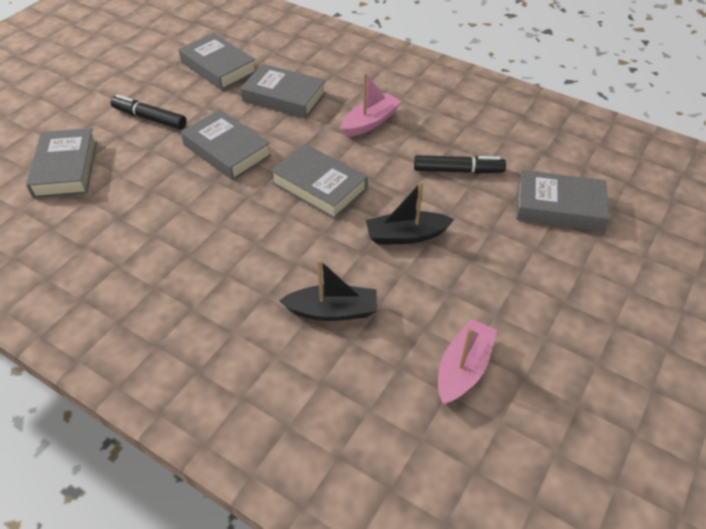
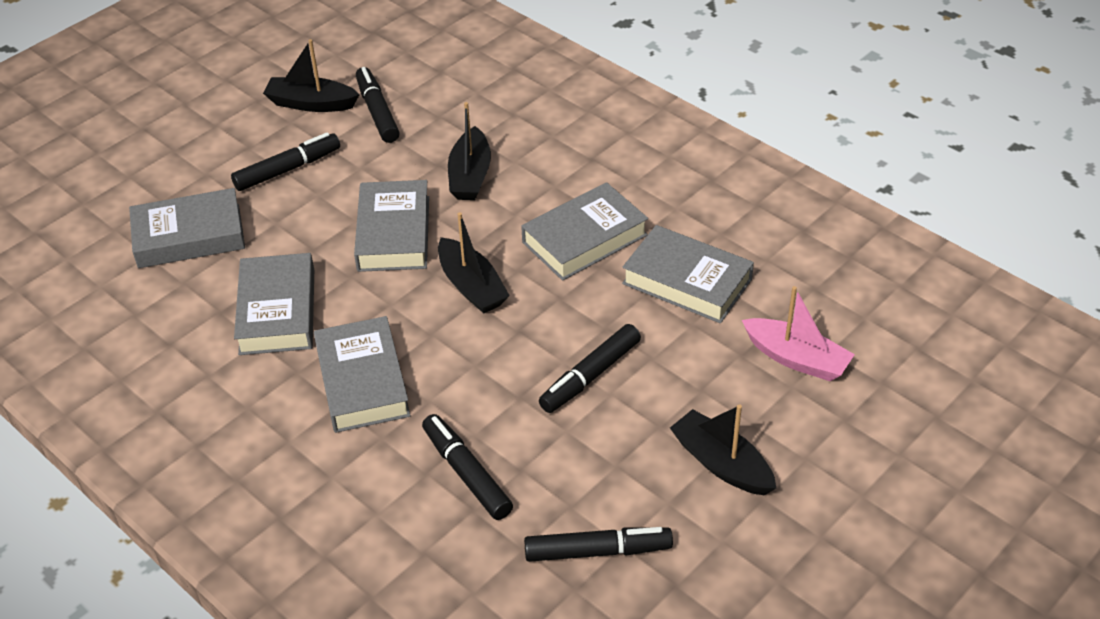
black boat: 2 -> 4
black marker: 2 -> 5
pink boat: 2 -> 1

